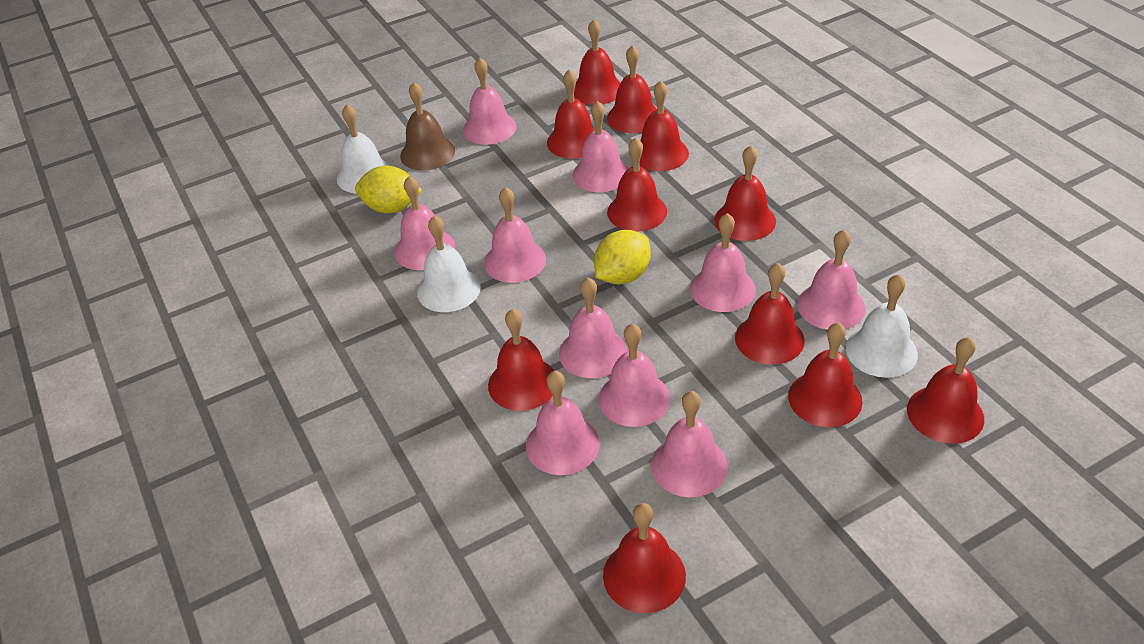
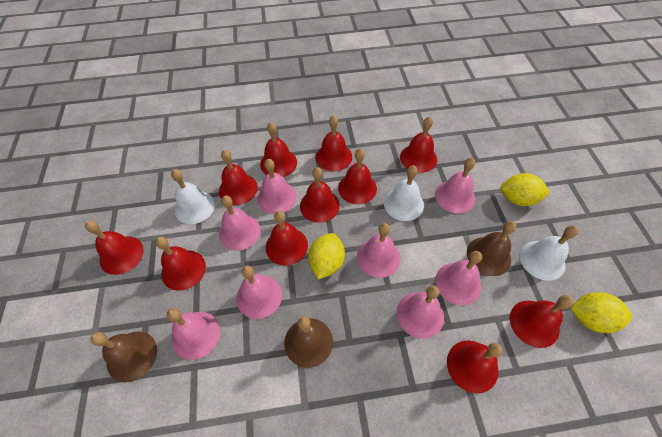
brown bell: 1 -> 3
pink bell: 10 -> 8
yellow lemon: 2 -> 3

